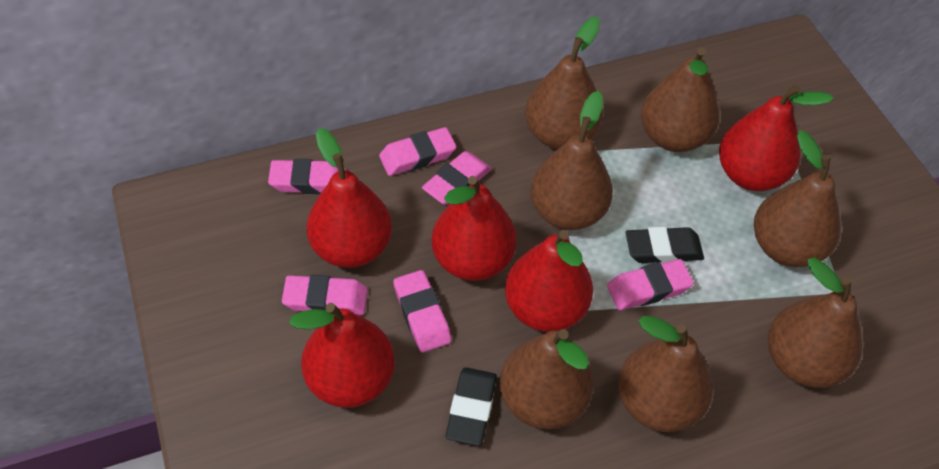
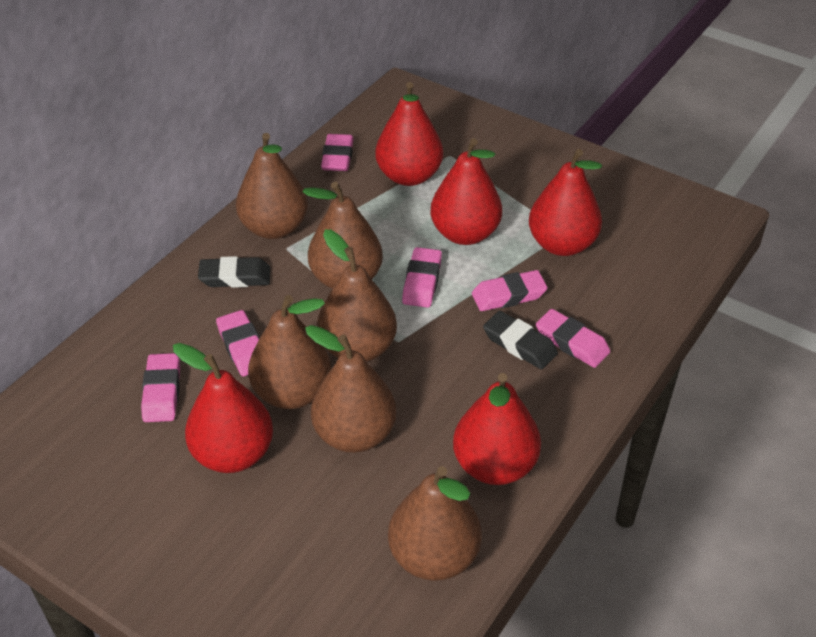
brown pear: 7 -> 6

